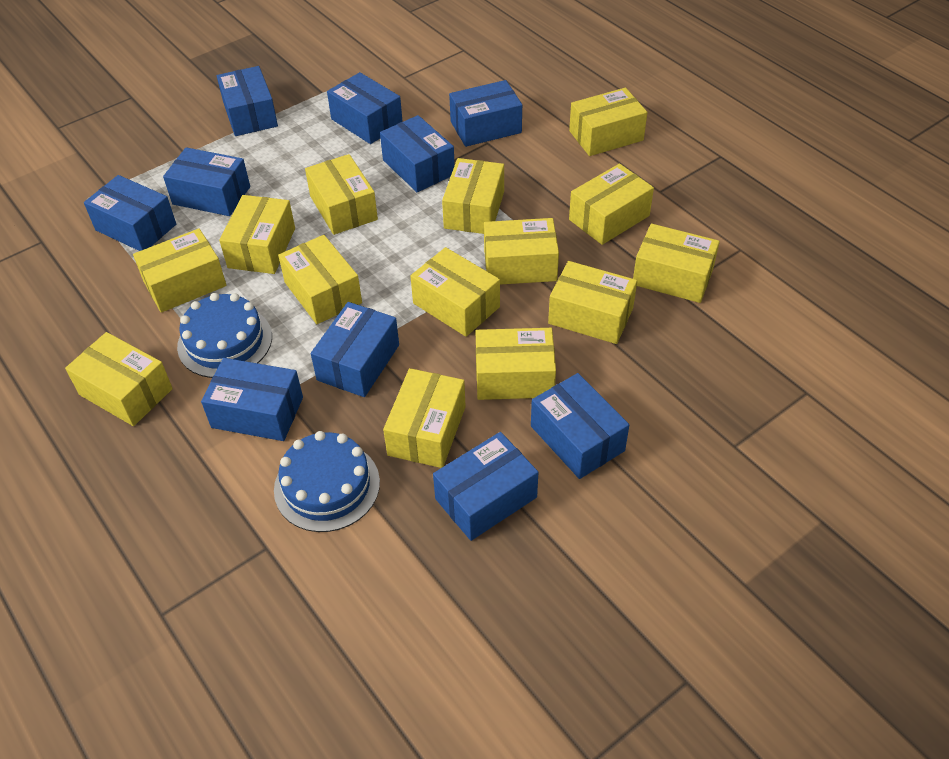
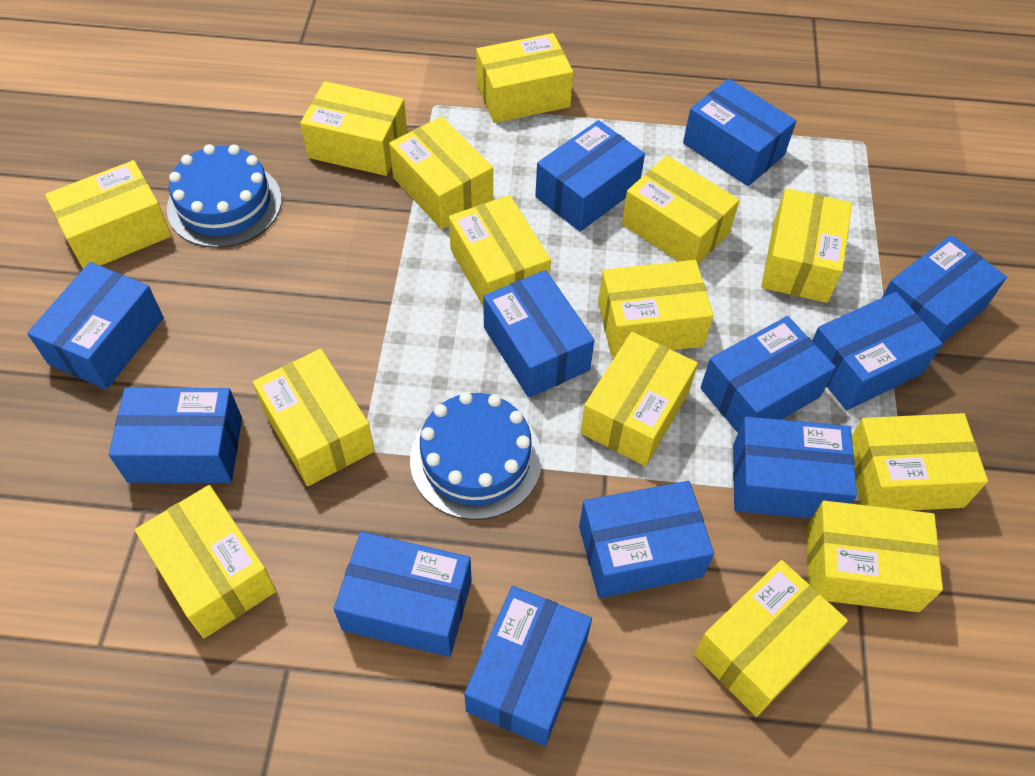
blue box: 10 -> 12

